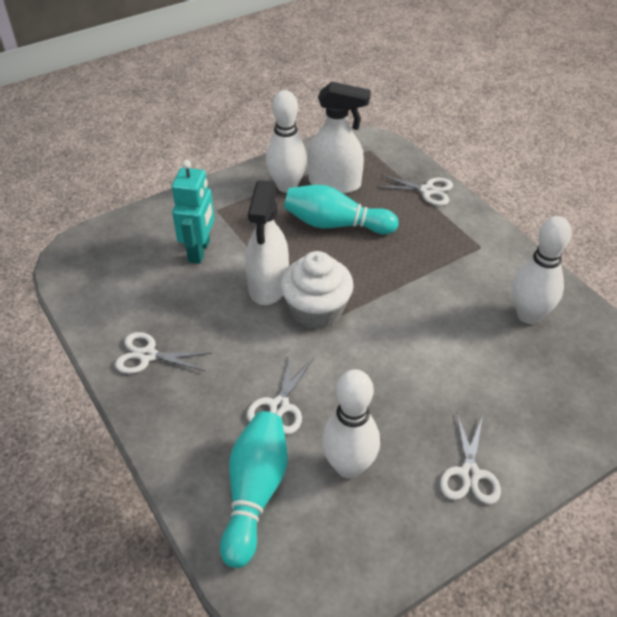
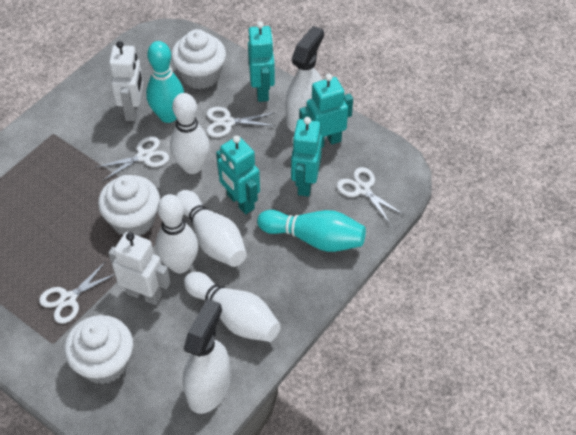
turquoise robot: 1 -> 4
white bowling pin: 3 -> 4
white cupcake: 1 -> 3
white robot: 0 -> 2

